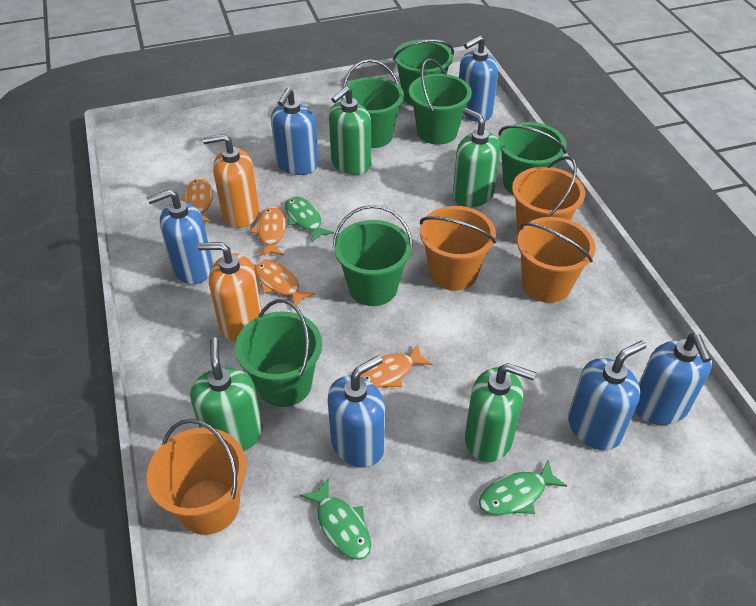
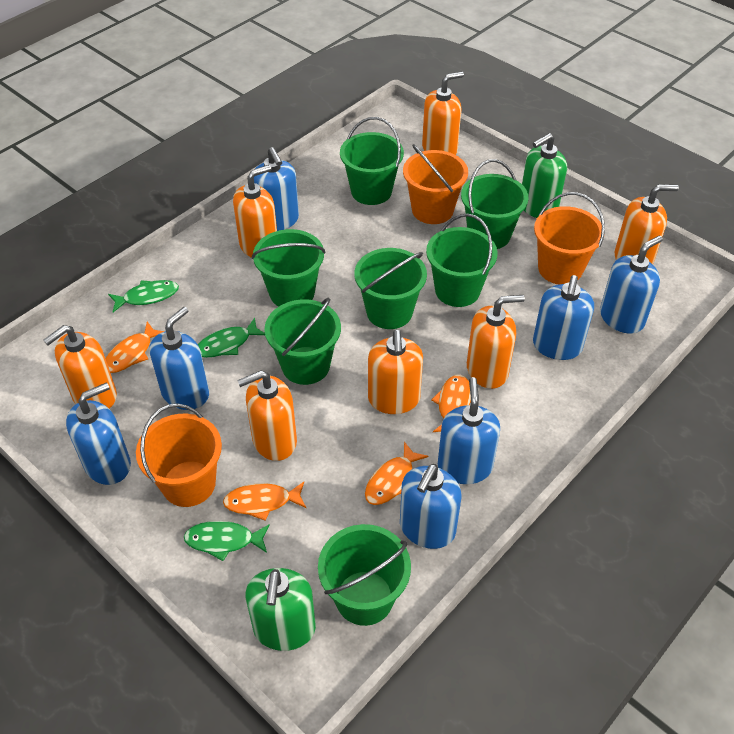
blue soap dispenser: 6 -> 7
green bucket: 6 -> 7
green soap dispenser: 4 -> 2
orange bucket: 4 -> 3
orange soap dispenser: 2 -> 7

